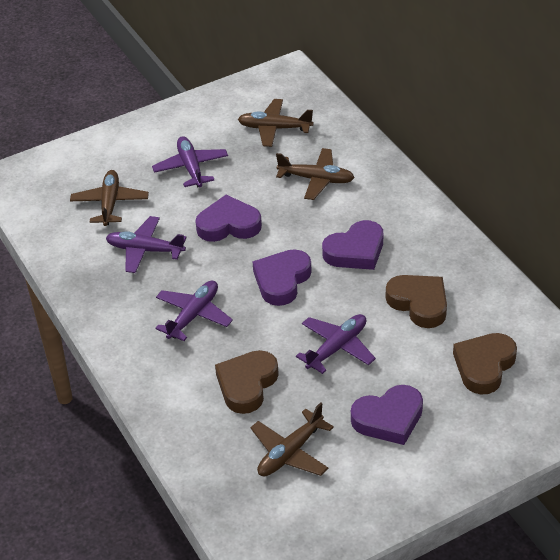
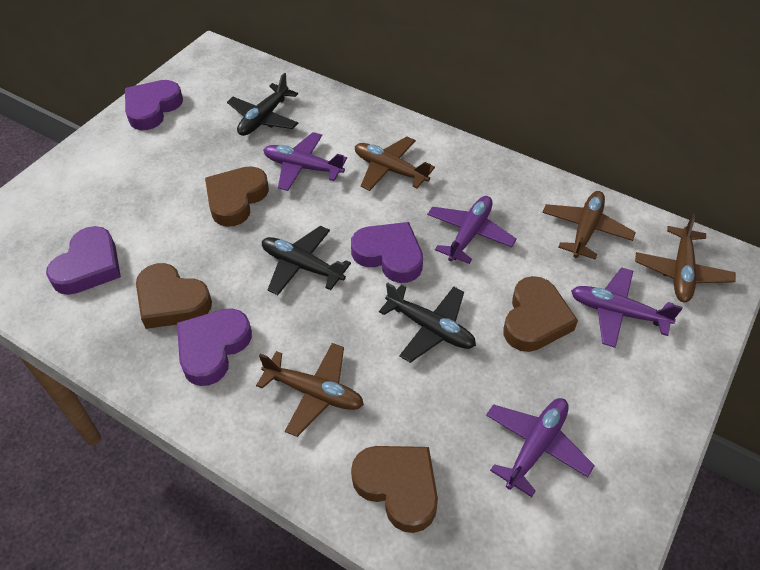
black plane: 0 -> 3
brown heart: 3 -> 4

